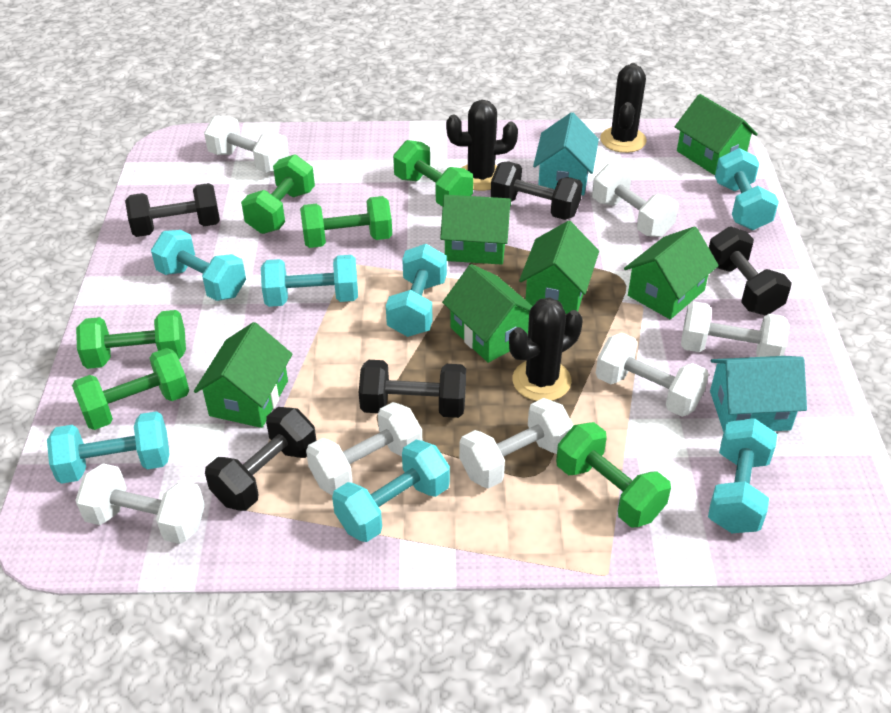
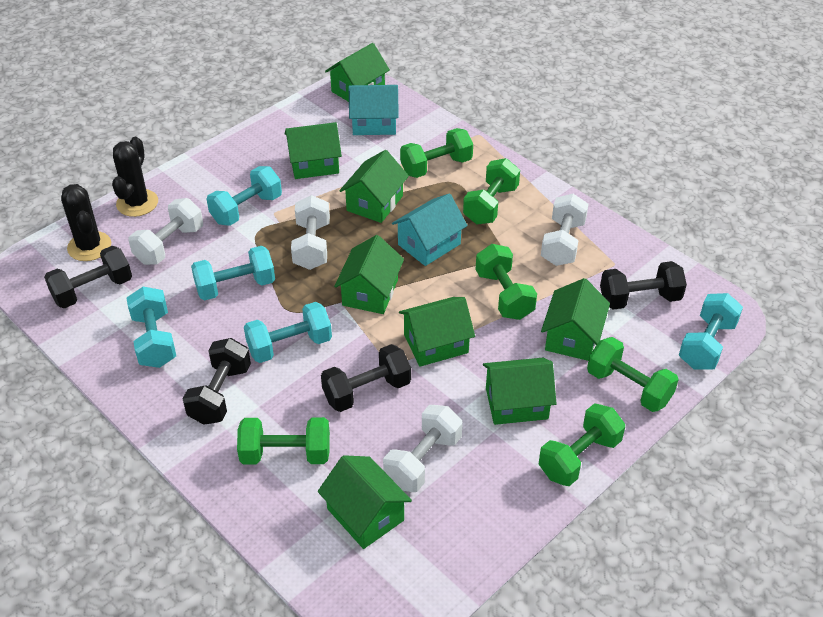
black cactus: 3 -> 2
black dumbbell: 5 -> 4
green house: 6 -> 8
turquoise dumbbell: 7 -> 5
white dumbbell: 7 -> 4

